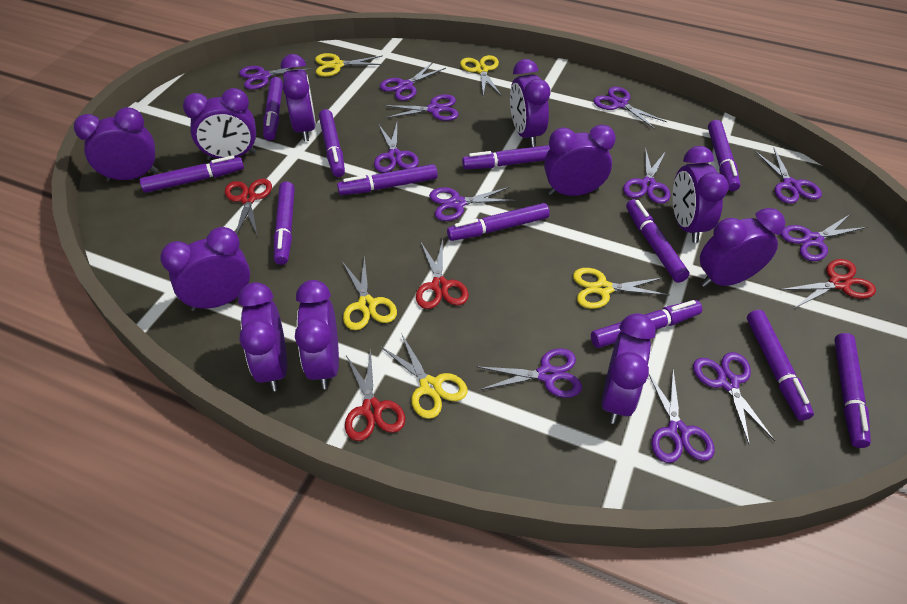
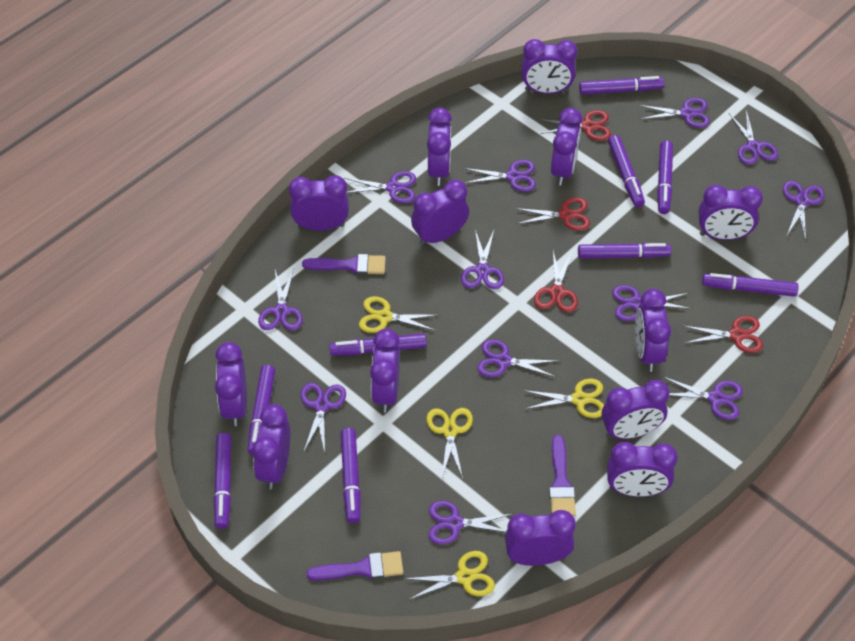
purple brush: 0 -> 3
purple clock: 11 -> 13
purple marker: 12 -> 9
yellow scissors: 5 -> 4

